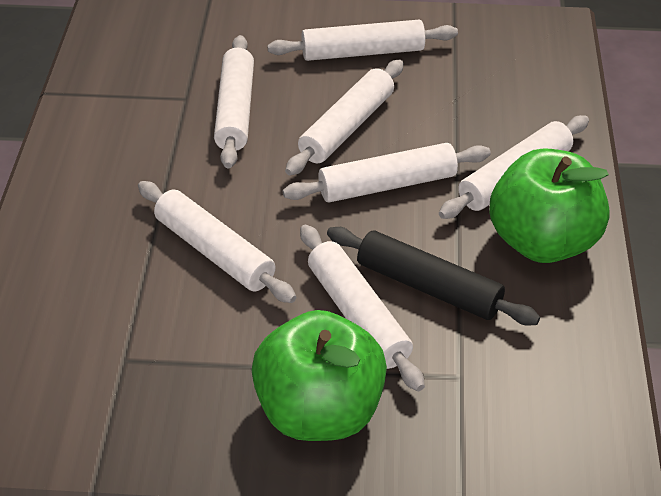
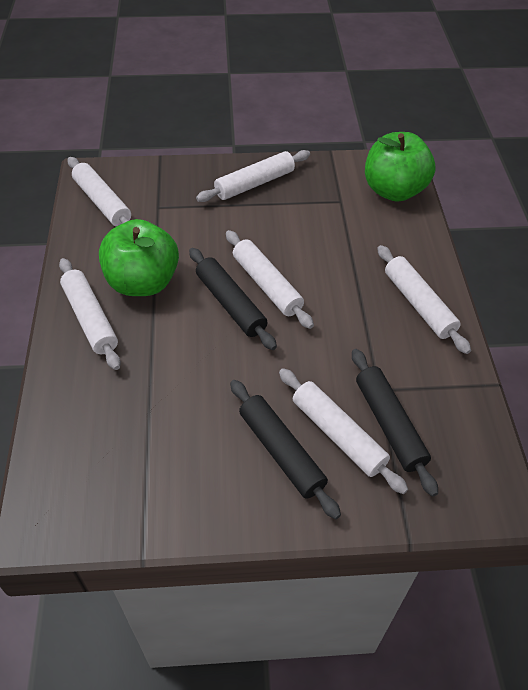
black rolling pin: 1 -> 3
white rolling pin: 7 -> 6

